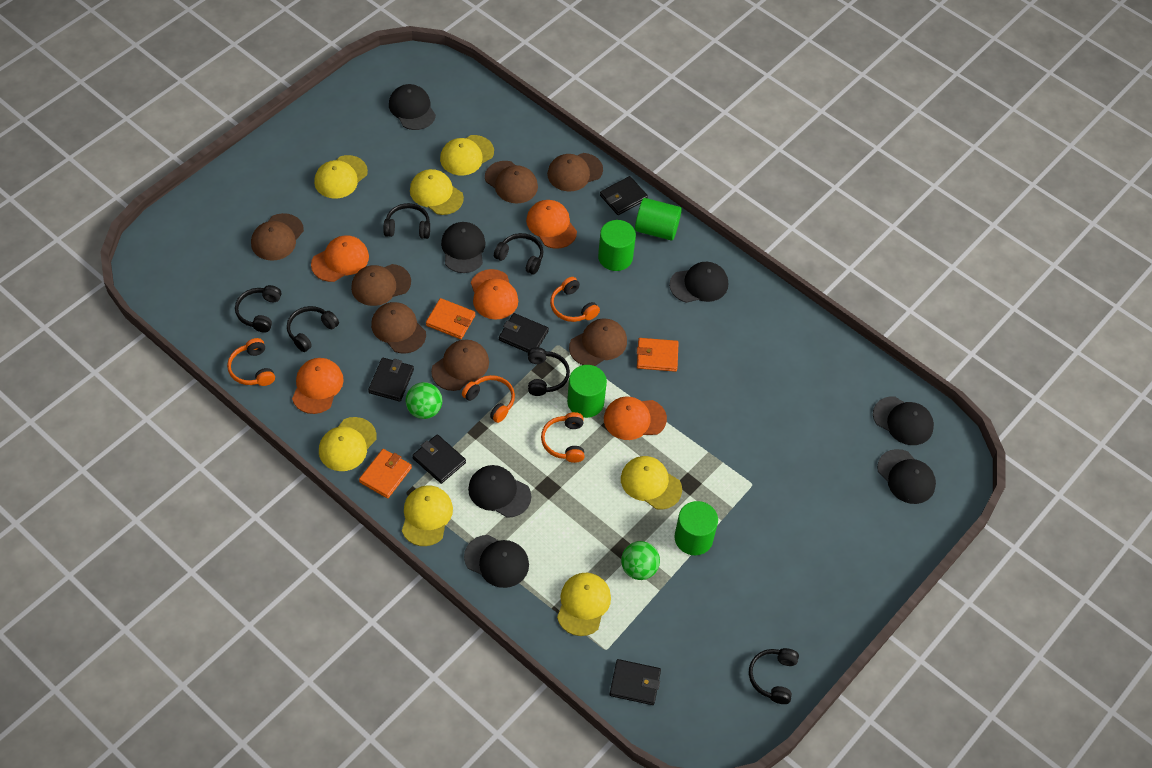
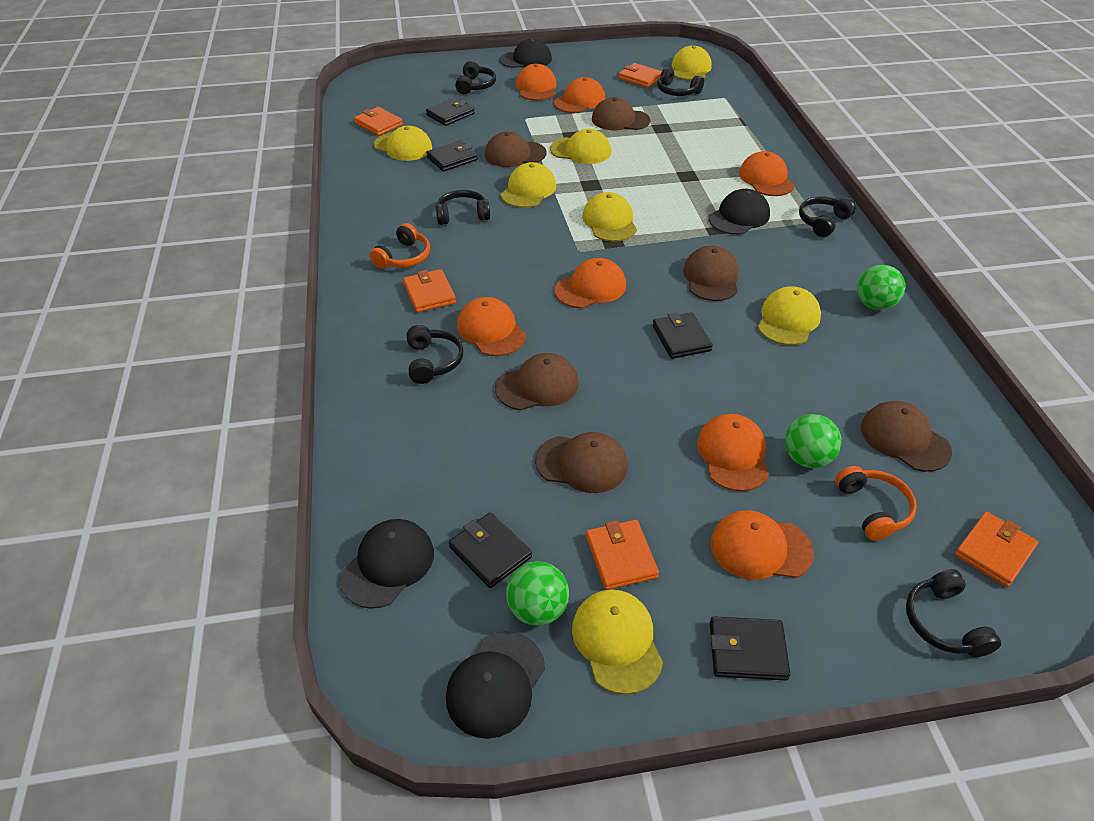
black cap: 7 -> 4
brown cap: 7 -> 6
green ball: 2 -> 3
green cylinder: 4 -> 0
orange cap: 5 -> 7
orange headphones: 4 -> 2
orange wallet: 3 -> 5

